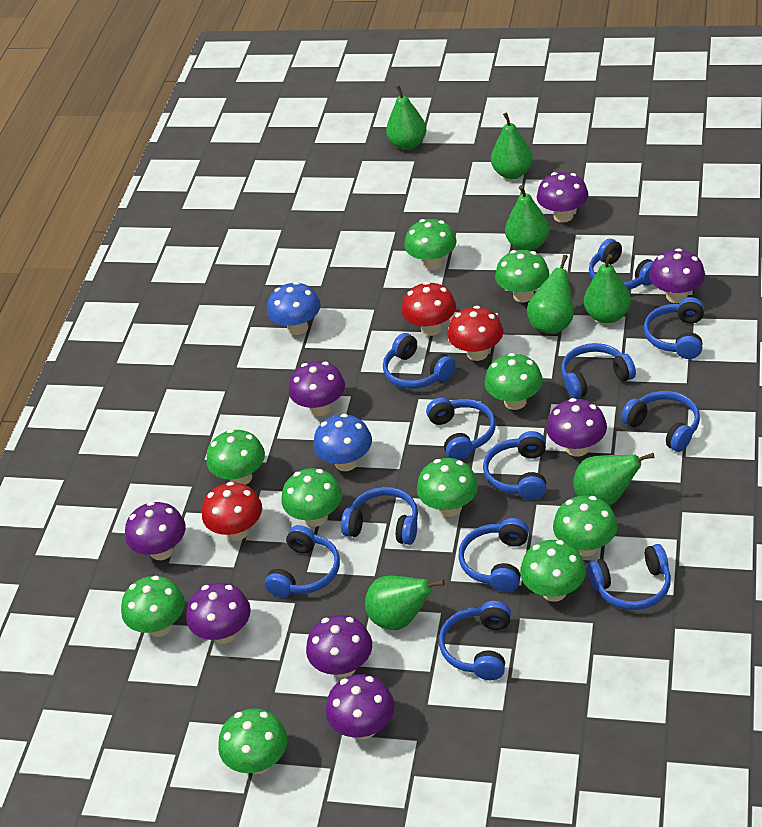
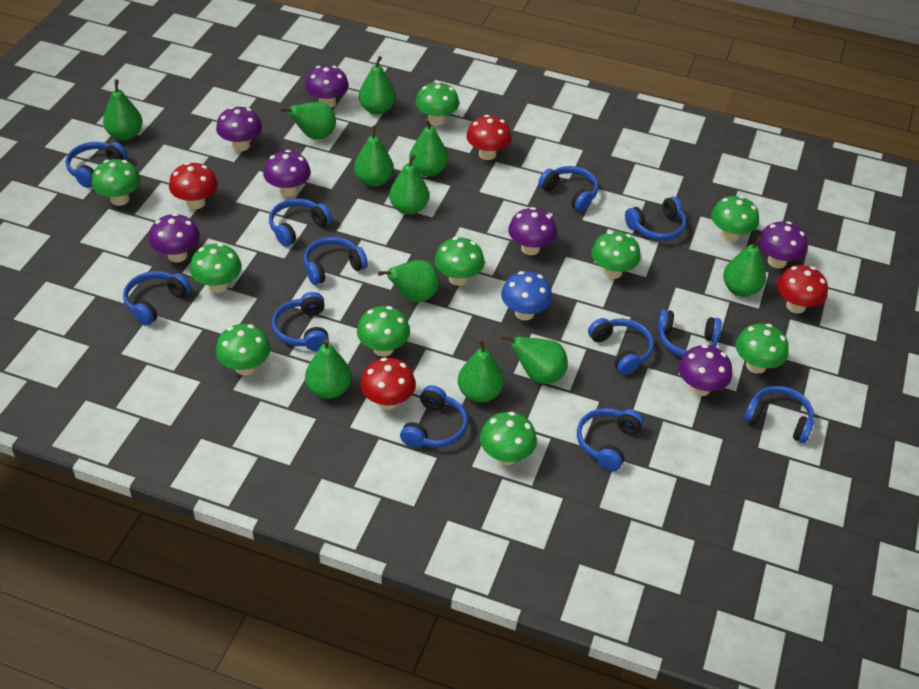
blue mushroom: 2 -> 1
green pear: 7 -> 11
purple mushroom: 8 -> 7
red mushroom: 3 -> 4

